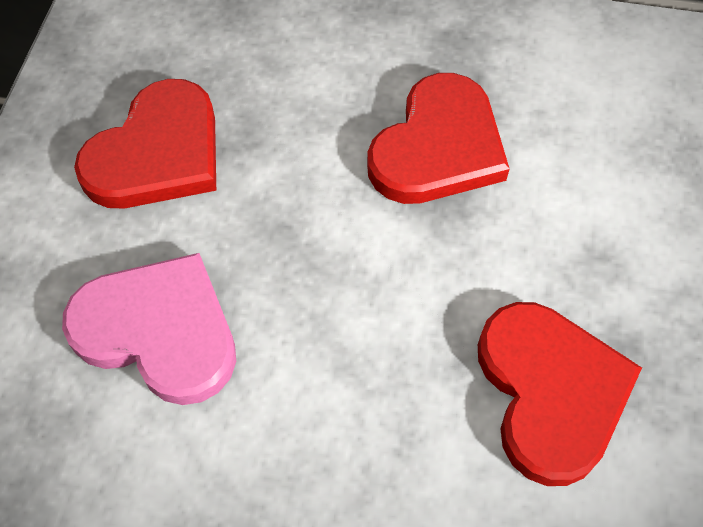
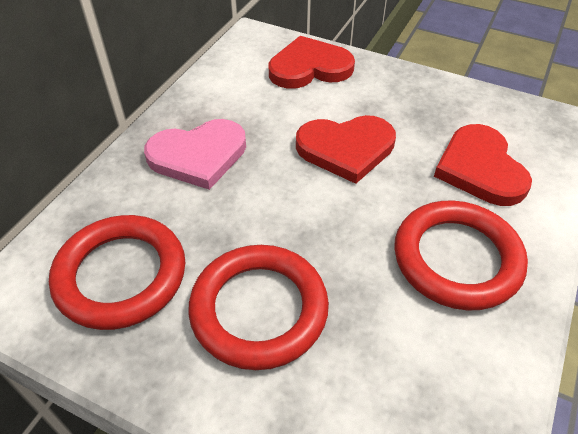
red ring: 0 -> 3

